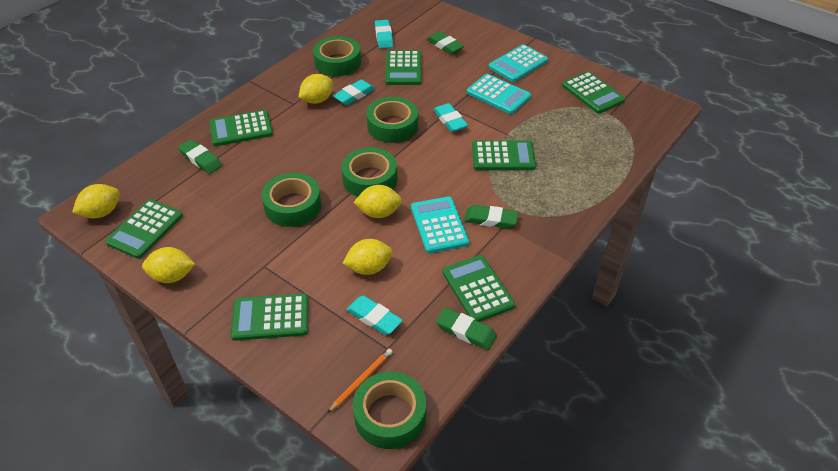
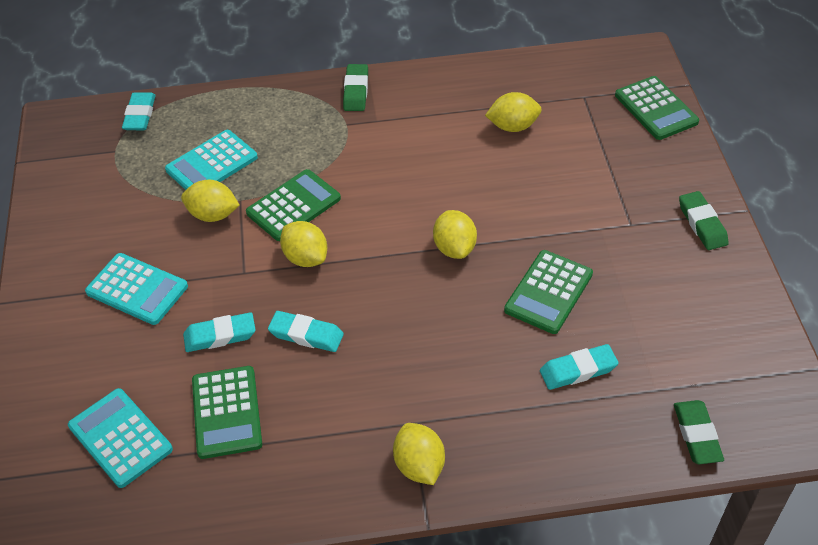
green calculator: 7 -> 4
green eraser: 4 -> 3
green tape: 5 -> 0
orange pencil: 1 -> 0

